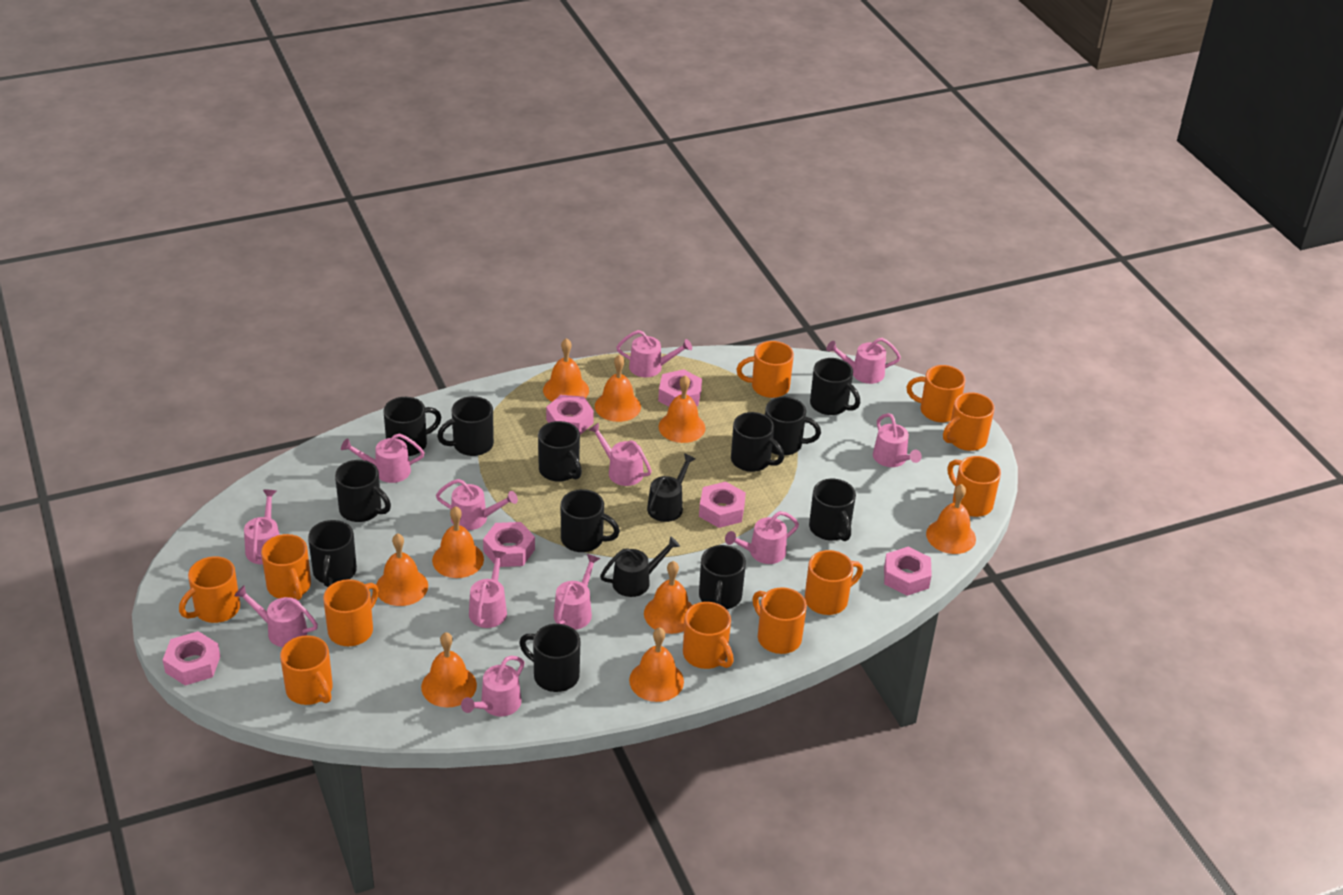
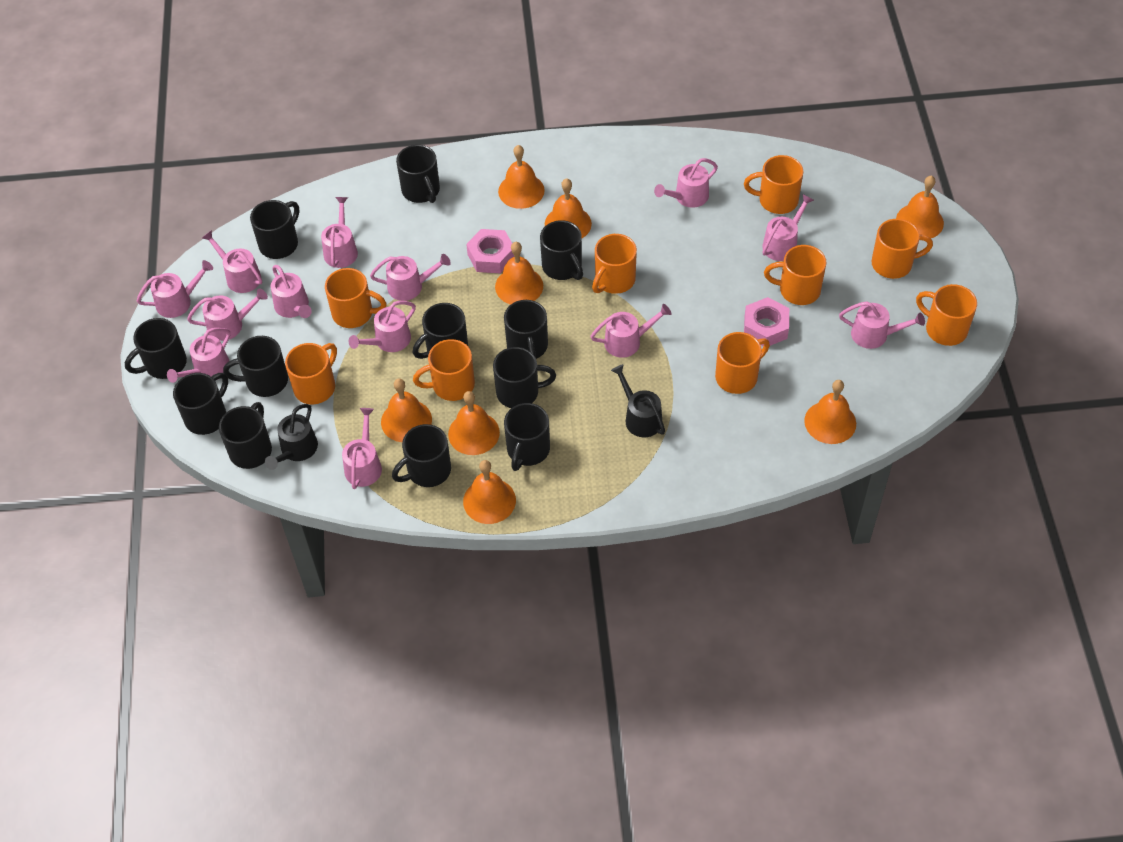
orange bell: 9 -> 8
orange mug: 11 -> 9
pink nut: 6 -> 2
pink watering can: 12 -> 13

